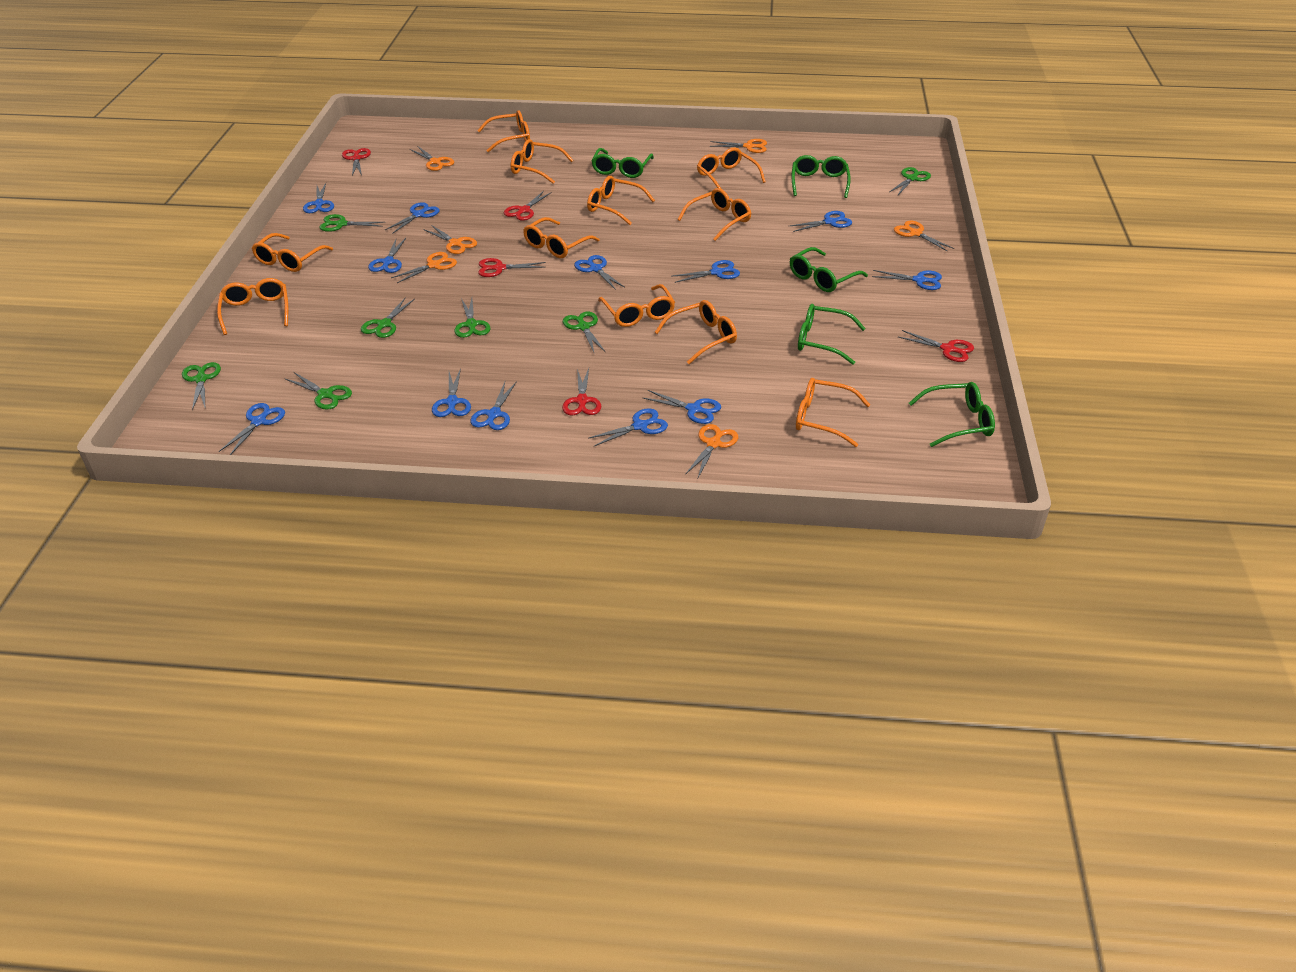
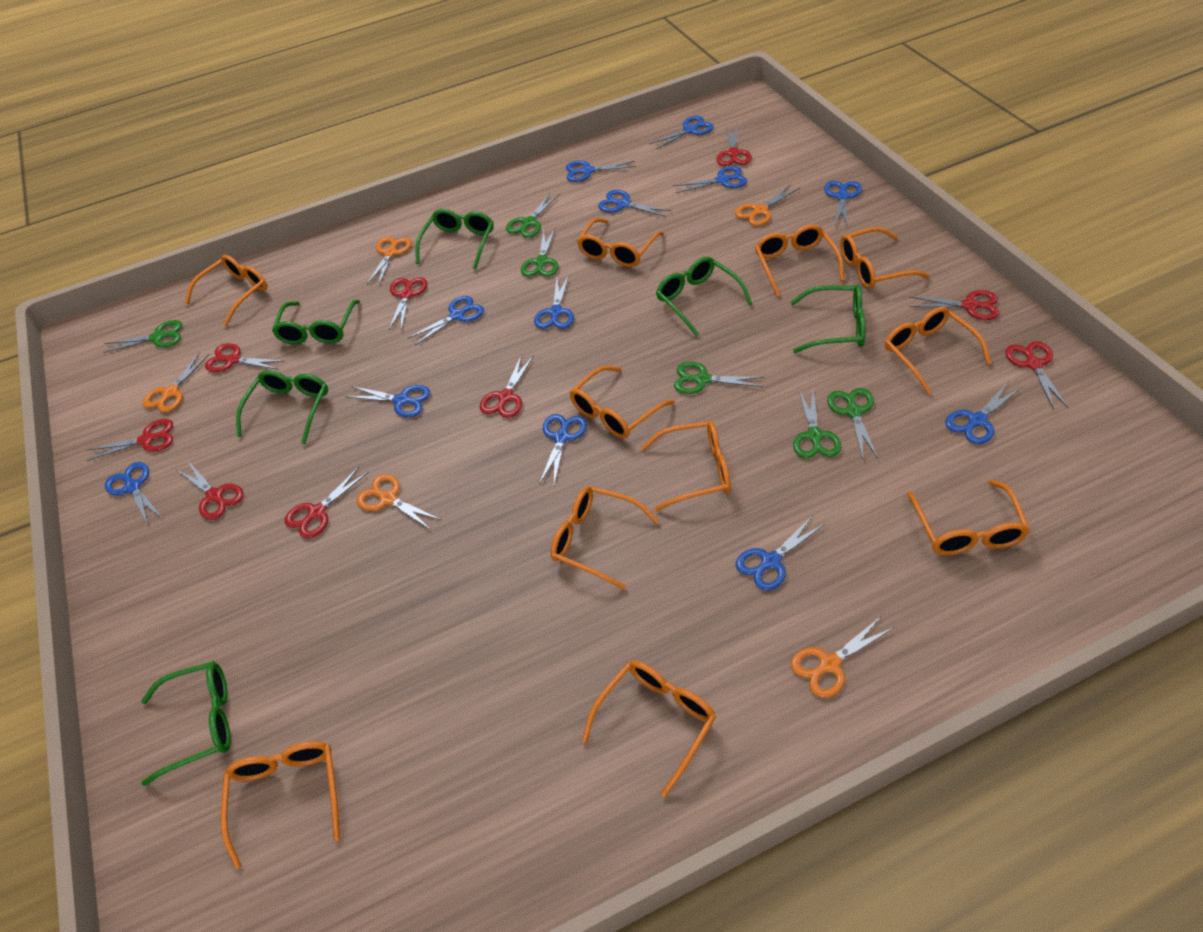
green glasses: 5 -> 6
green scissors: 7 -> 6
orange scissors: 6 -> 5
red scissors: 5 -> 9

